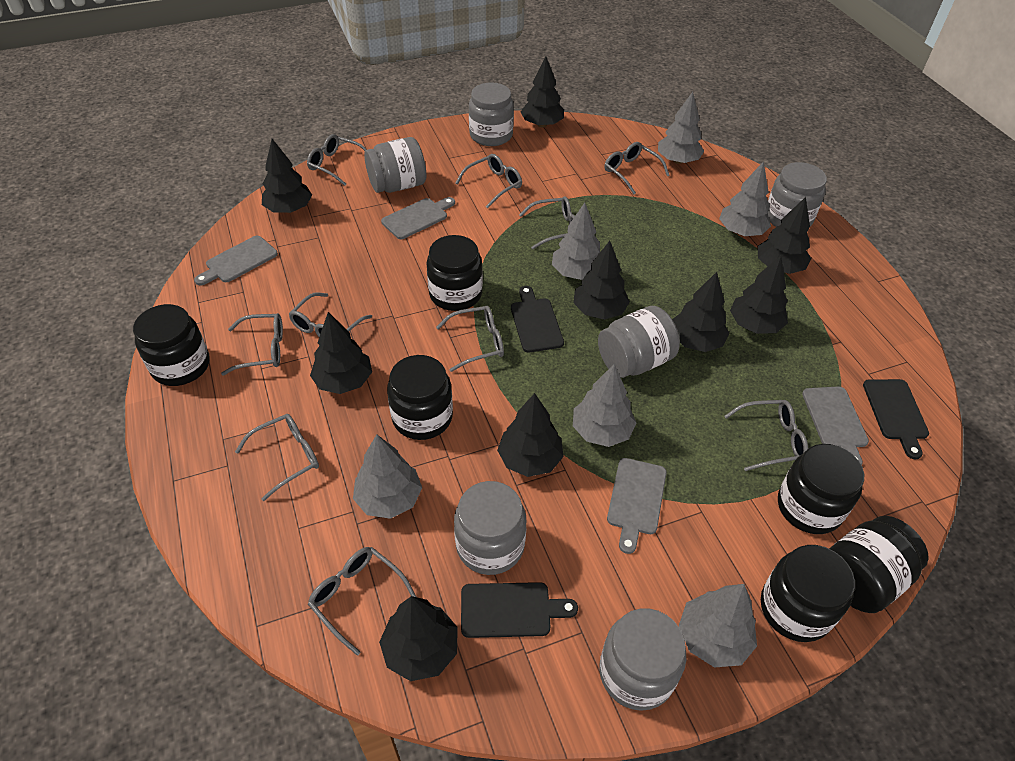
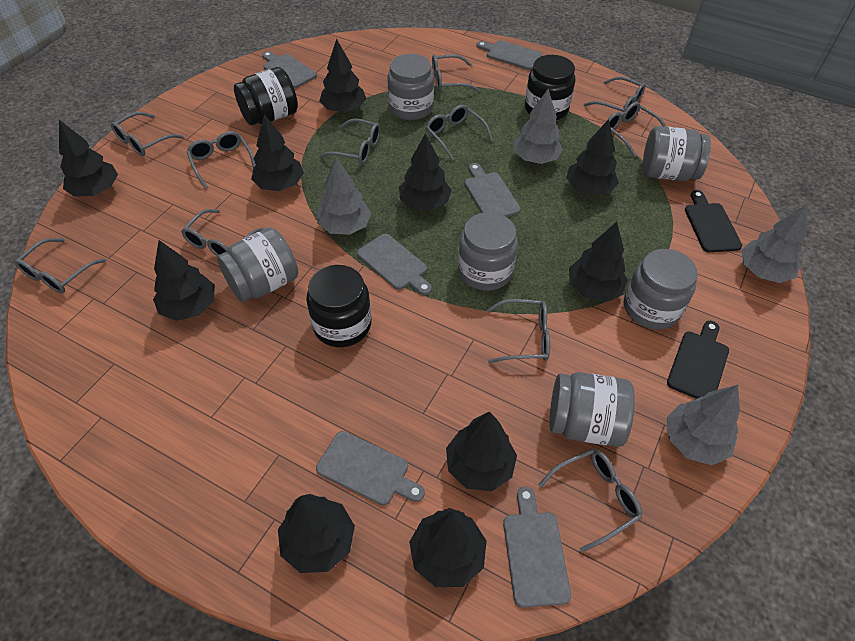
black cutting board: 3 -> 2
black jar: 6 -> 3
black tree: 9 -> 10
grey cutting board: 4 -> 6
grey glasses: 10 -> 11
grey tree: 6 -> 4

